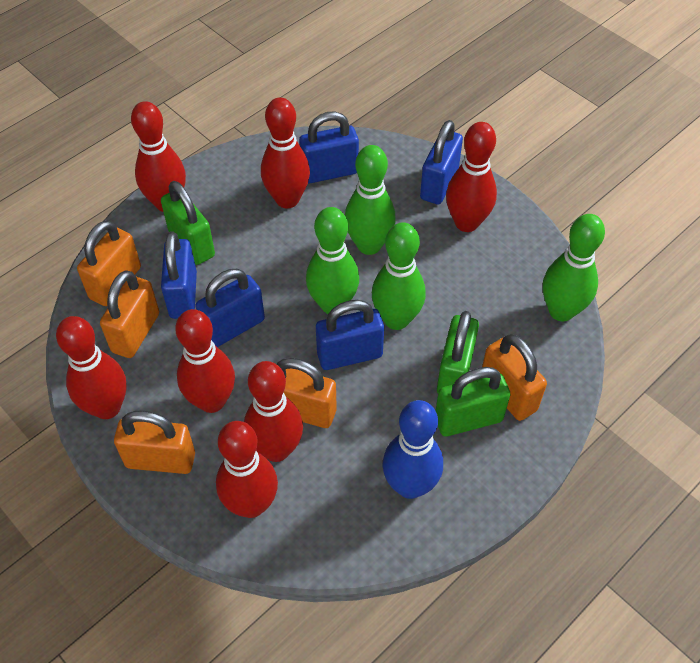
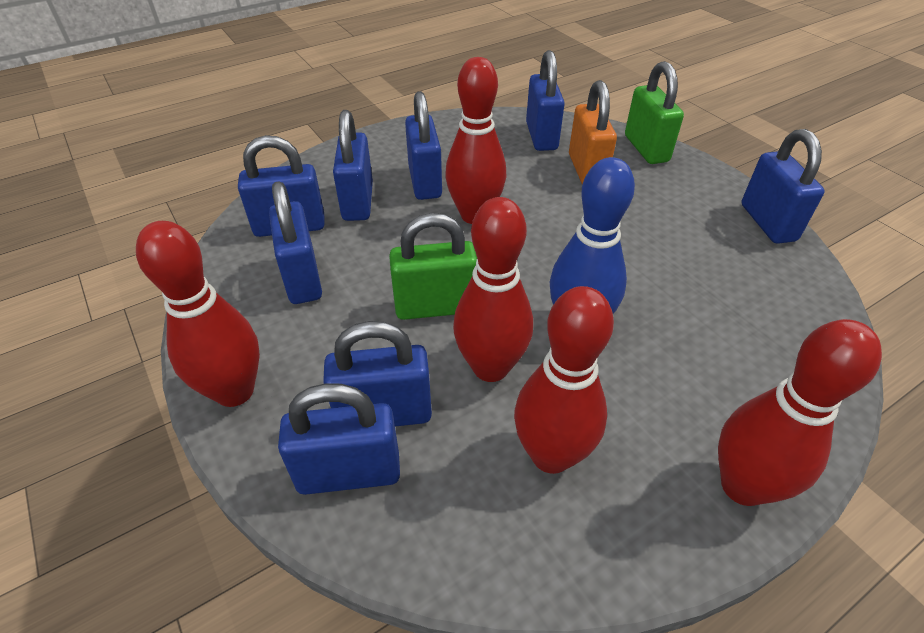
blue padlock: 5 -> 8
green bowling pin: 4 -> 0
green padlock: 3 -> 2
orange padlock: 5 -> 1
red bowling pin: 7 -> 5

